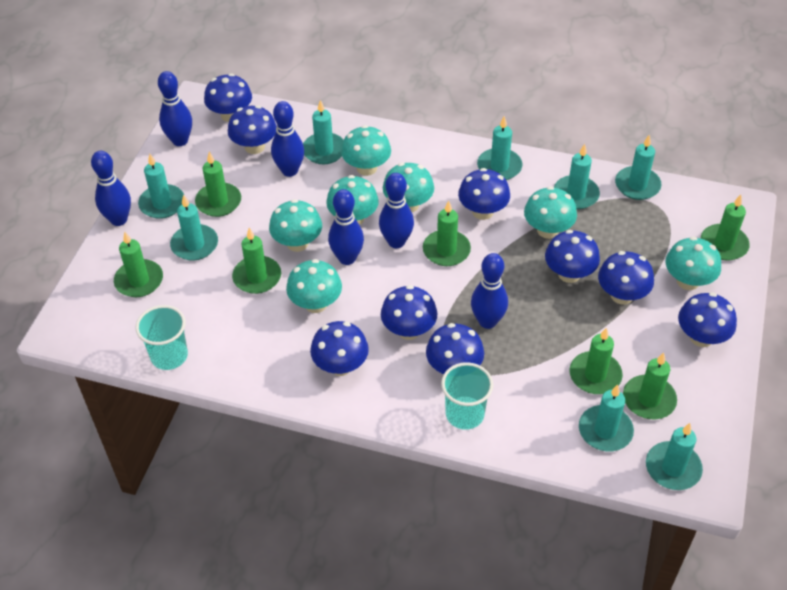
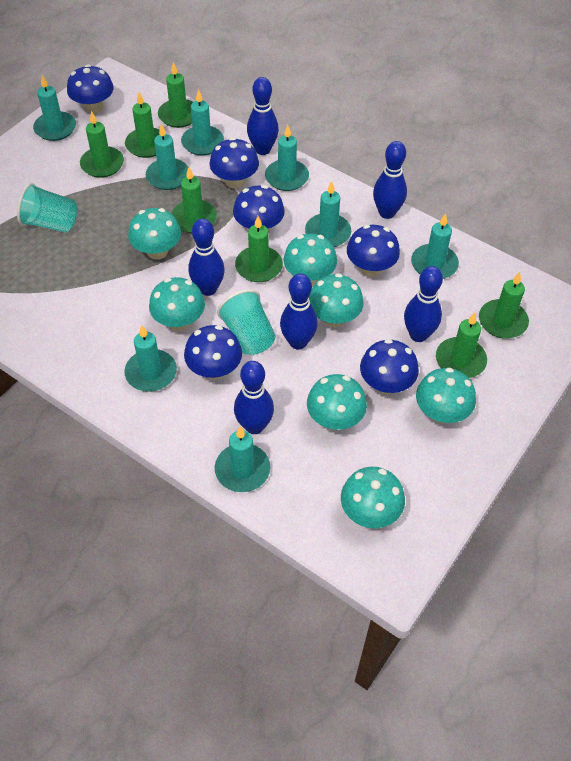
blue mushroom: 9 -> 6

